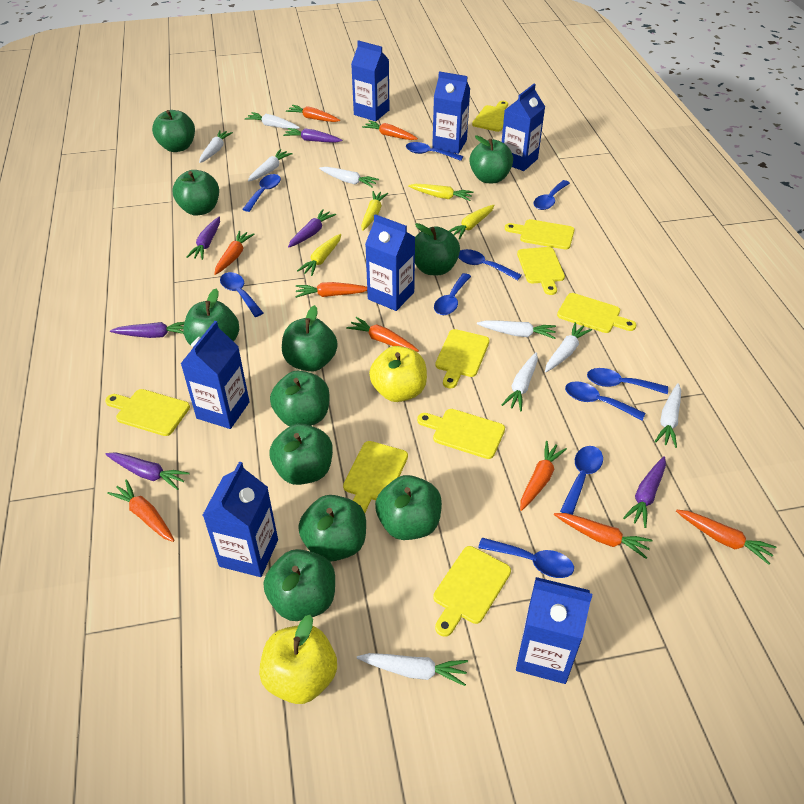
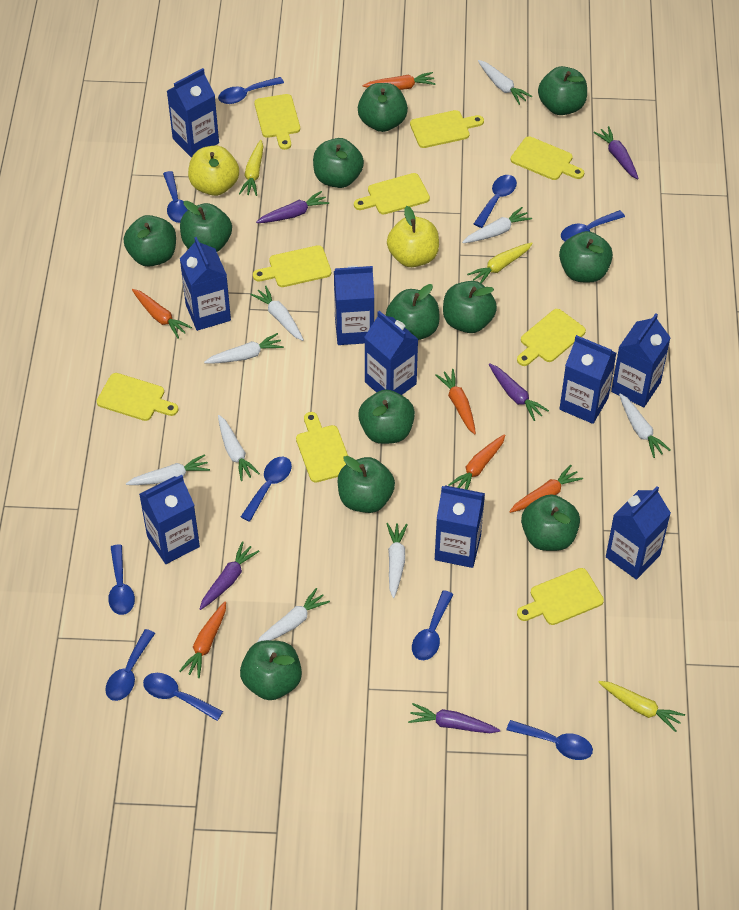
blue carton: 7 -> 9
green apple: 11 -> 12
orange carrot: 9 -> 6
purple carrot: 6 -> 5
yellow carrot: 4 -> 3

